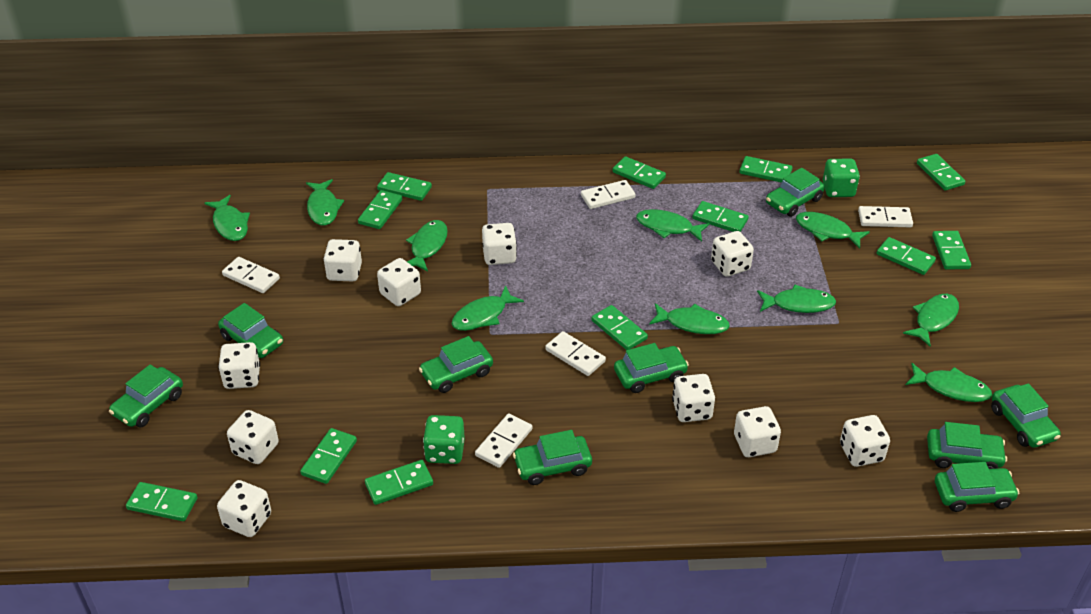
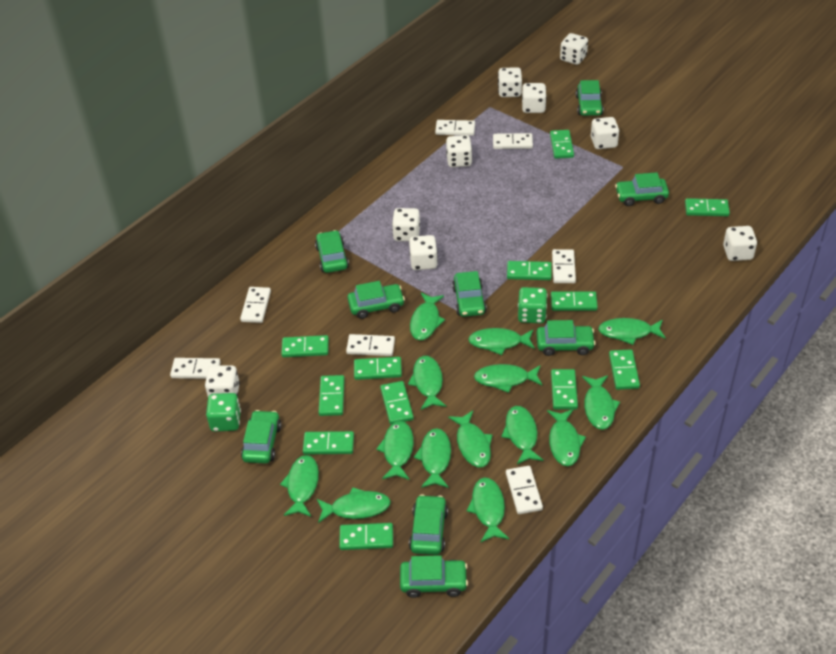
green fish: 10 -> 14
white dice: 10 -> 9
white domino: 5 -> 7

